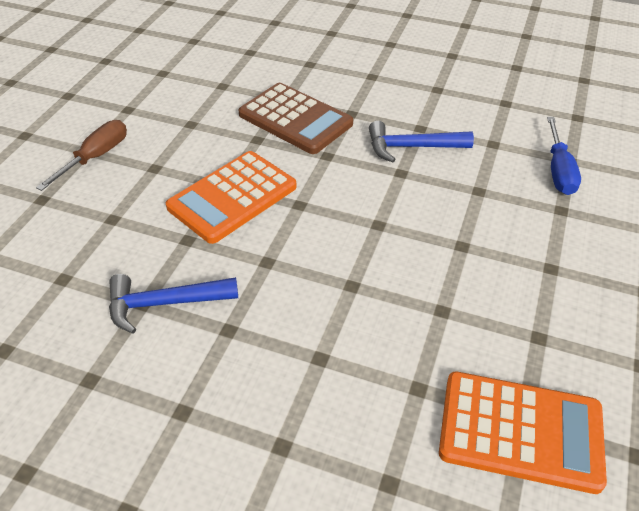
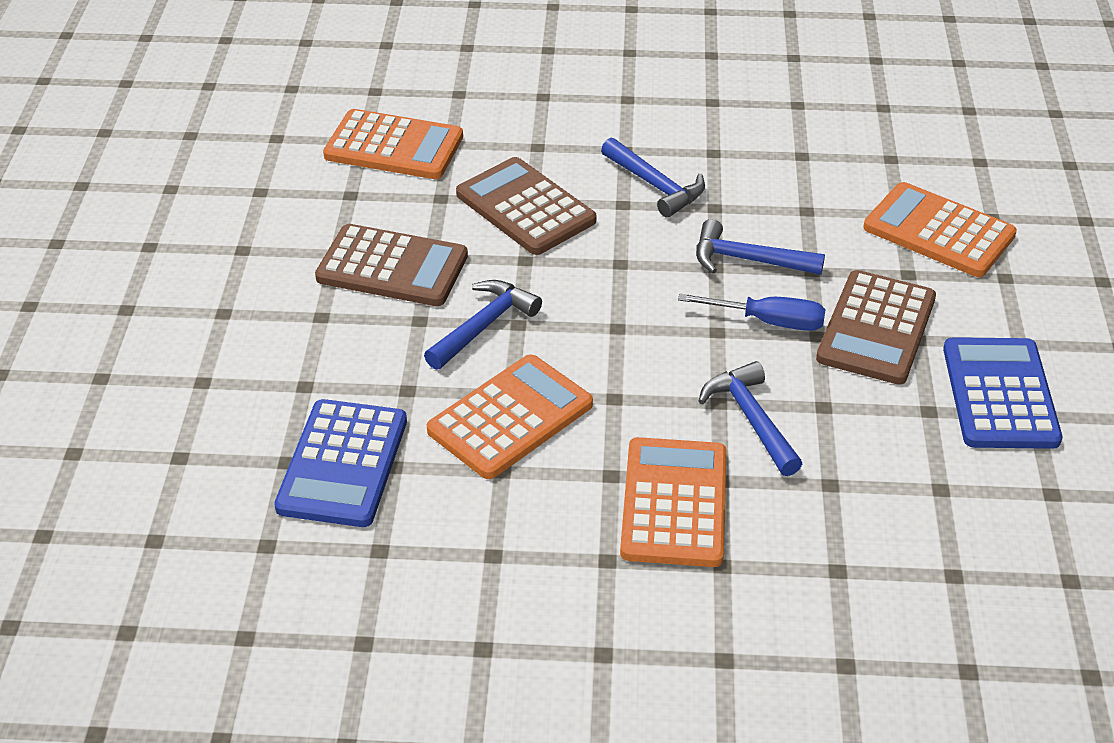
blue calculator: 0 -> 2
blue hammer: 2 -> 4
brown calculator: 1 -> 3
brown screwdriver: 1 -> 0
orange calculator: 2 -> 4

